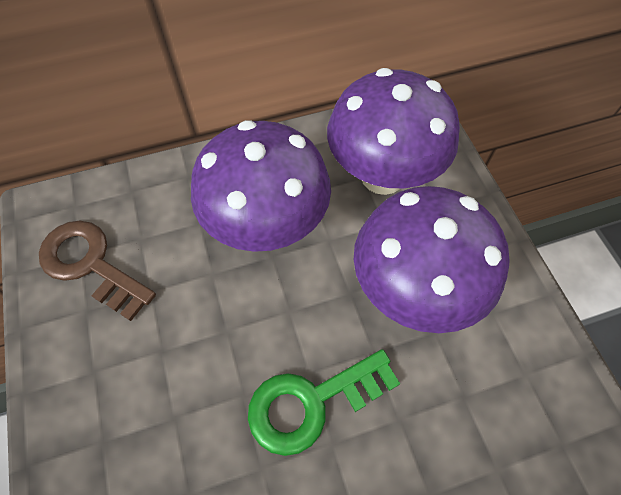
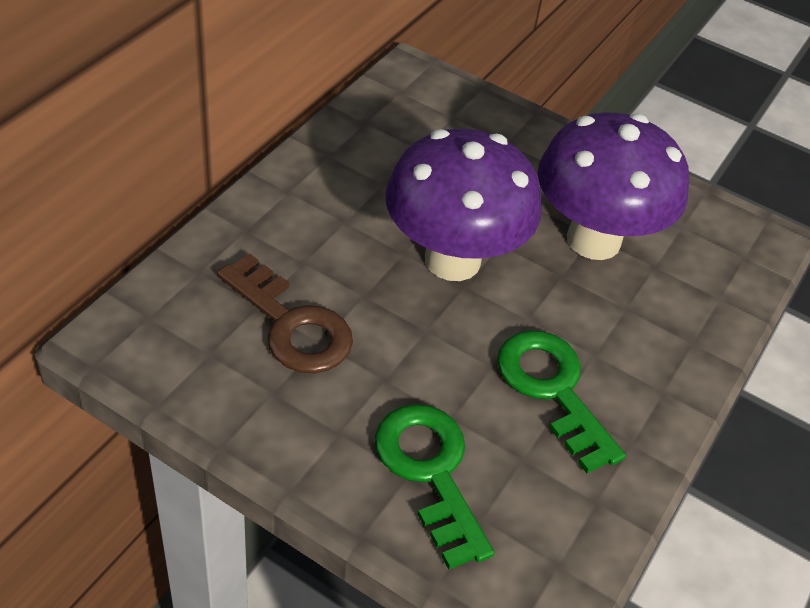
green key: 1 -> 2
purple mushroom: 3 -> 2

